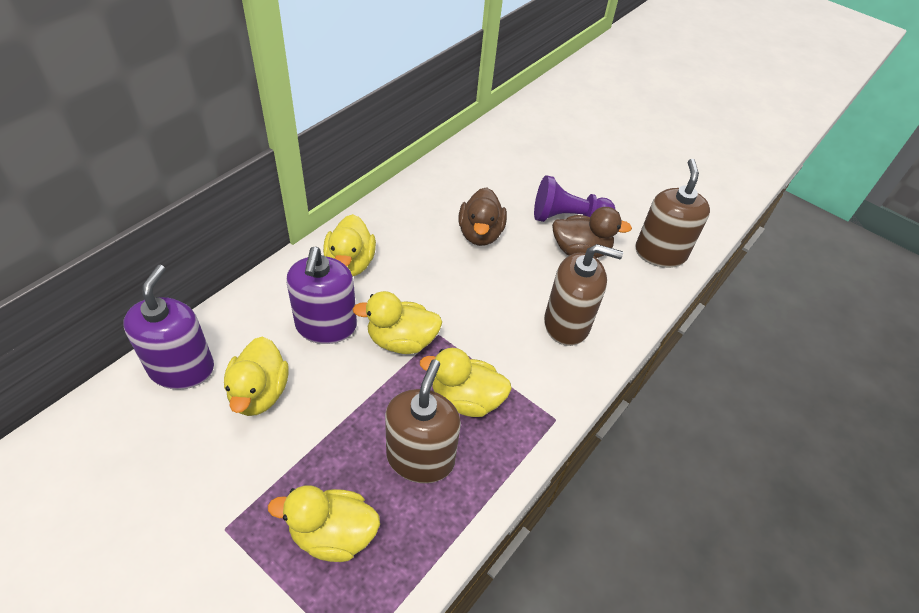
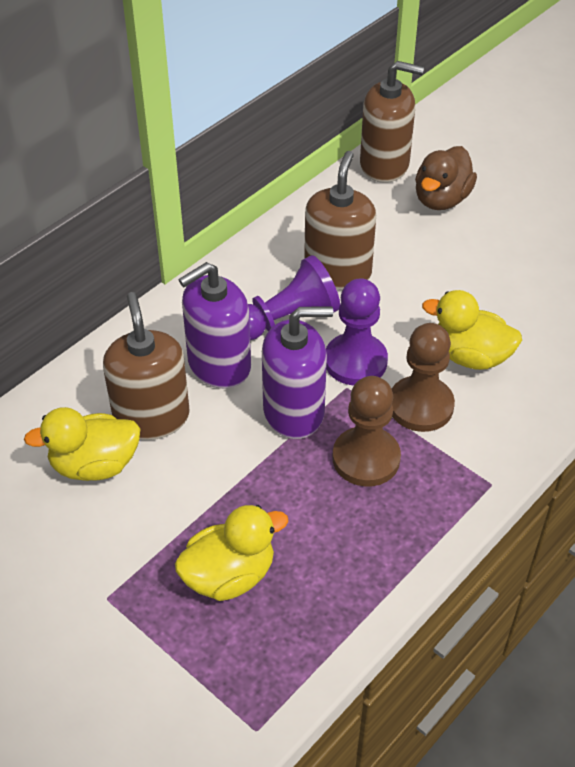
brown duck: 2 -> 1
brown pawn: 0 -> 2
purple pawn: 1 -> 2
yellow duck: 5 -> 3

